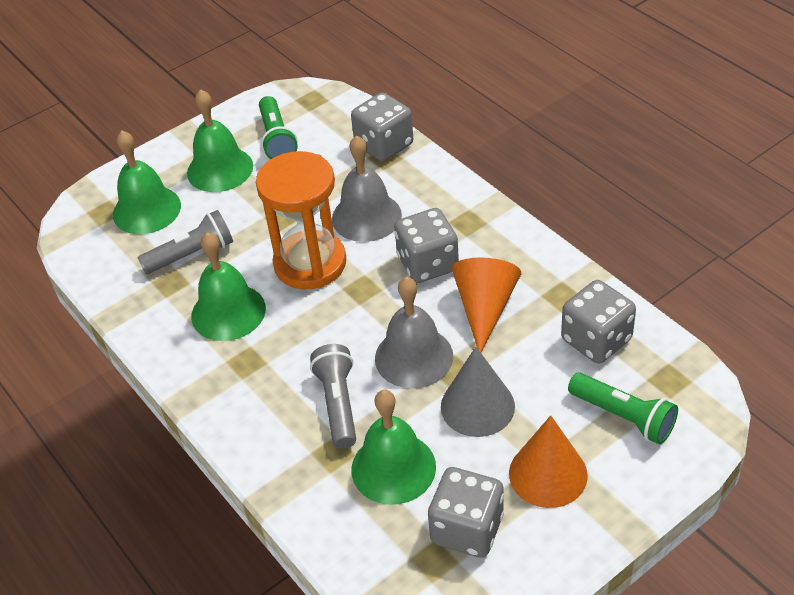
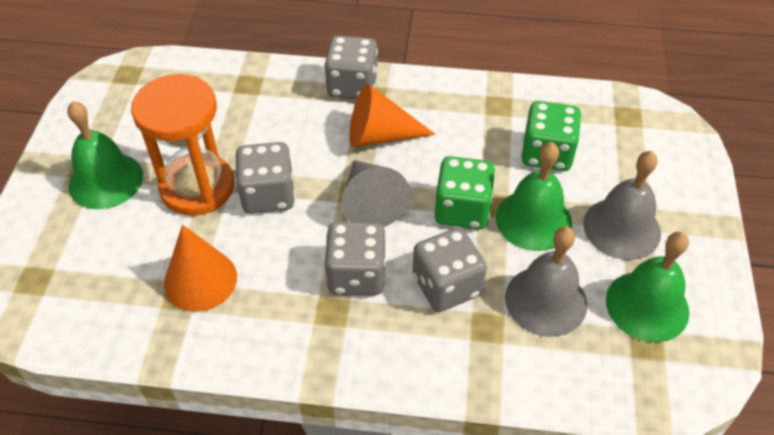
green bell: 4 -> 3
green dice: 0 -> 2
green flashlight: 2 -> 0
grey flashlight: 2 -> 0

